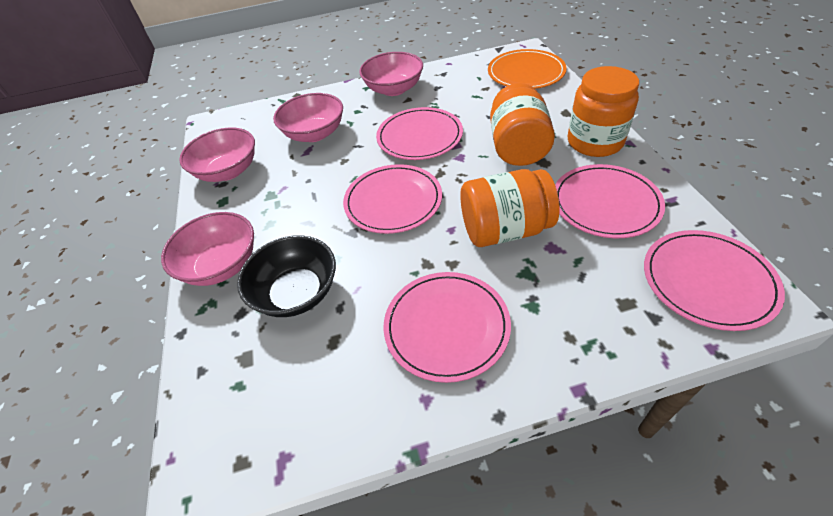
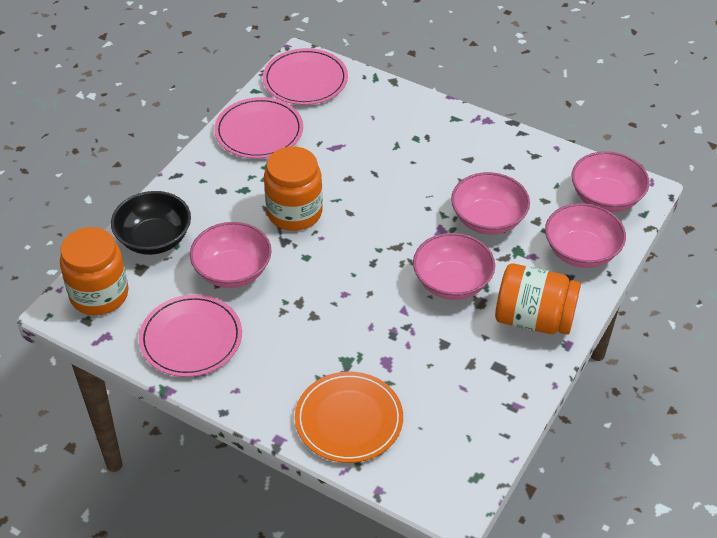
pink bowl: 4 -> 5
pink plate: 5 -> 3

